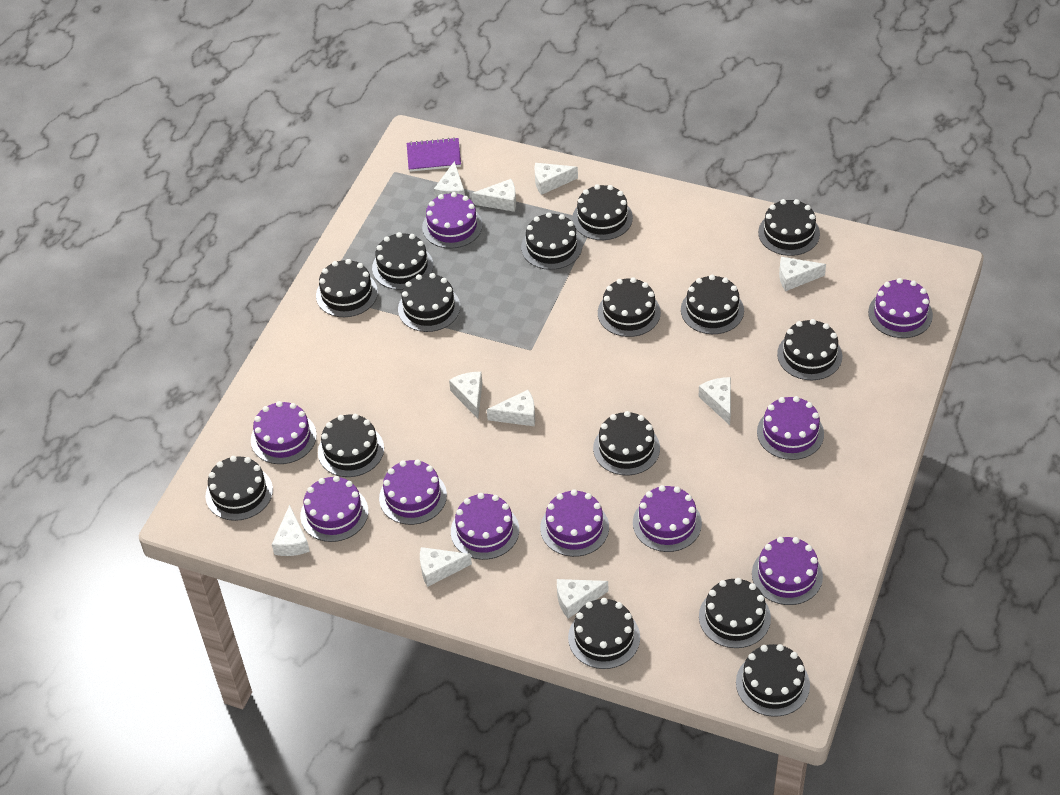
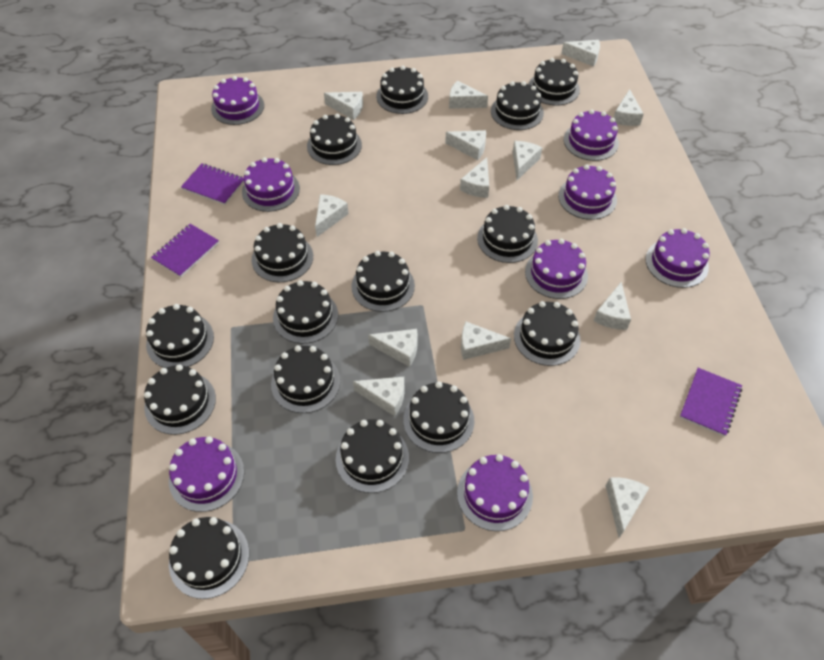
purple cake: 10 -> 8
purple notebook: 1 -> 3
white cheese: 10 -> 13

